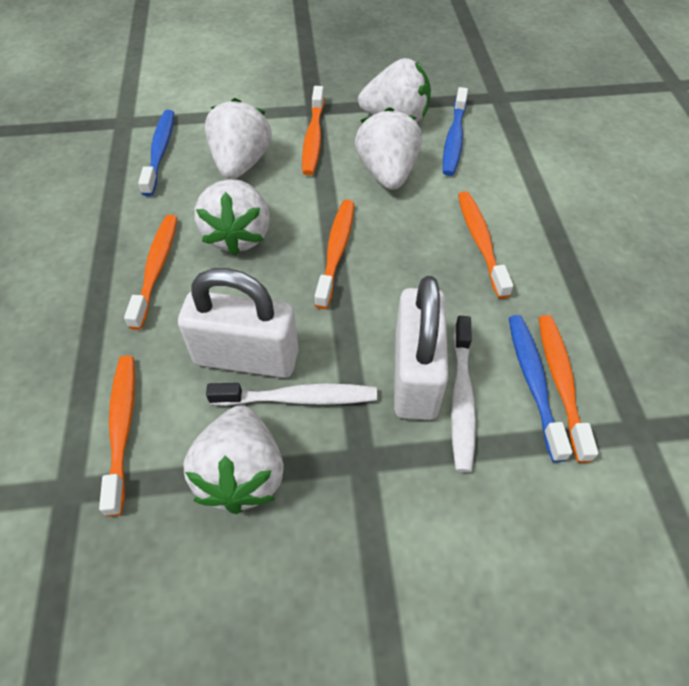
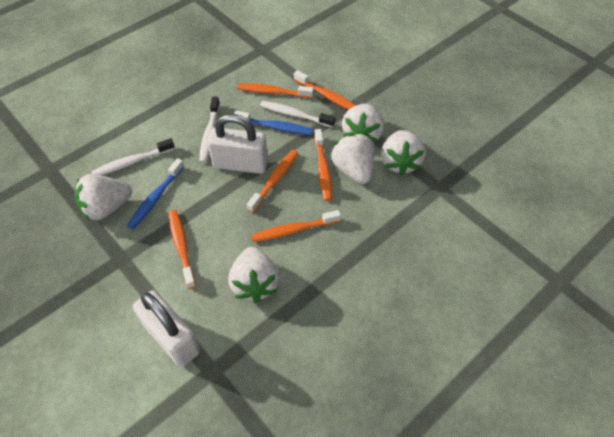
blue toothbrush: 3 -> 2
white toothbrush: 2 -> 3

